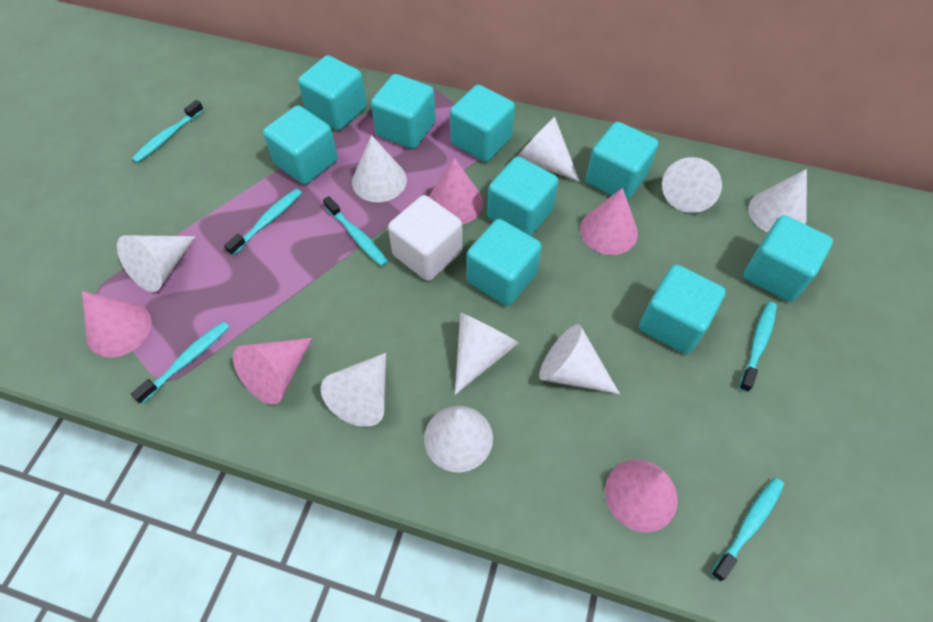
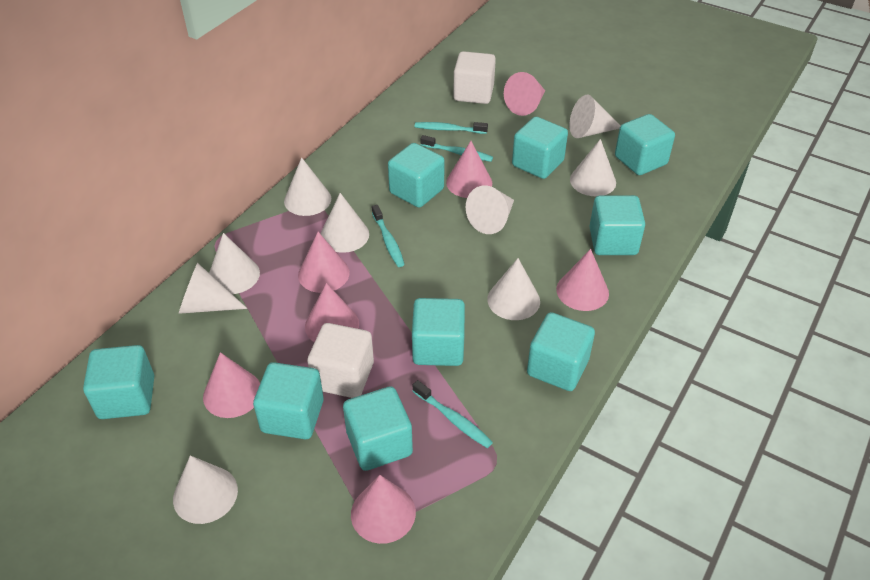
pink cone: 5 -> 7
turquoise toothbrush: 6 -> 4
white cube: 1 -> 2

